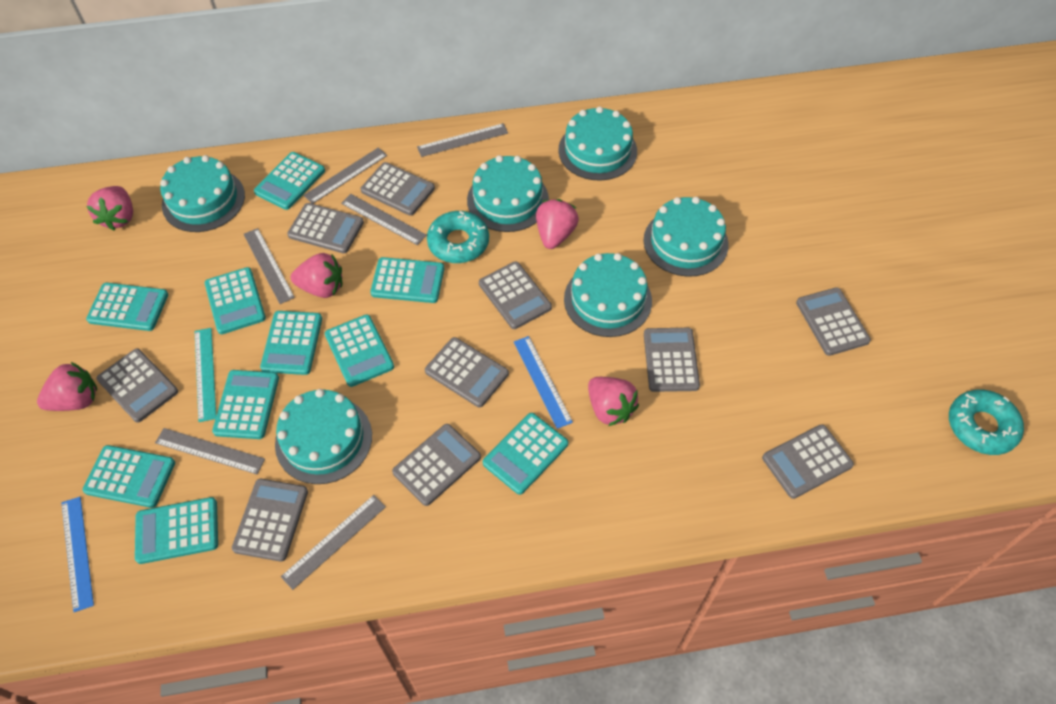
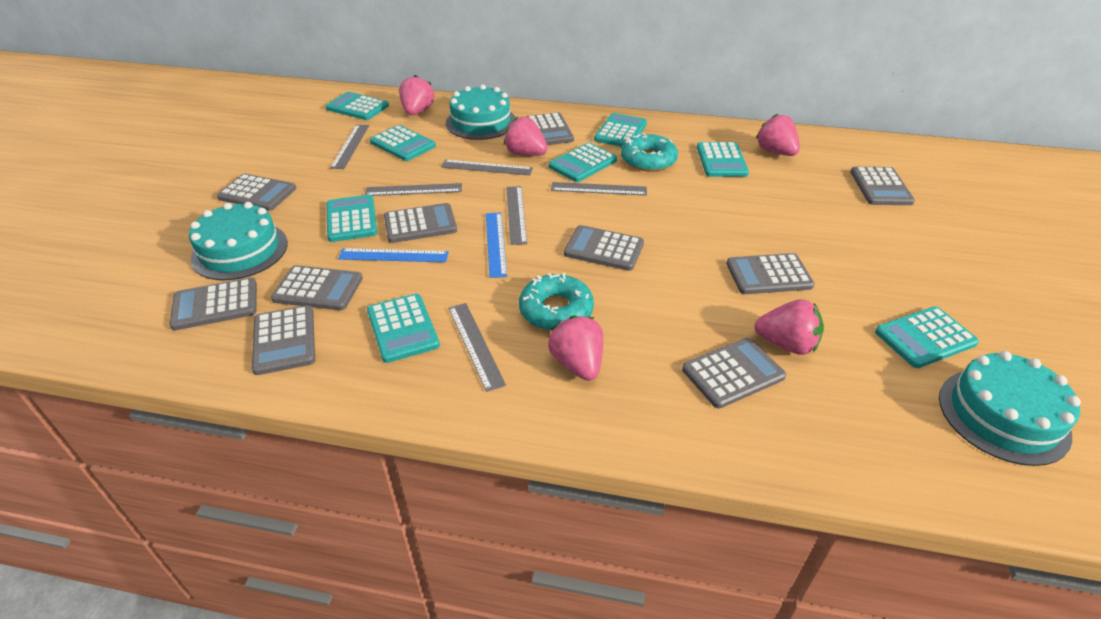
turquoise cake: 6 -> 3
turquoise calculator: 10 -> 8
turquoise ruler: 1 -> 0

